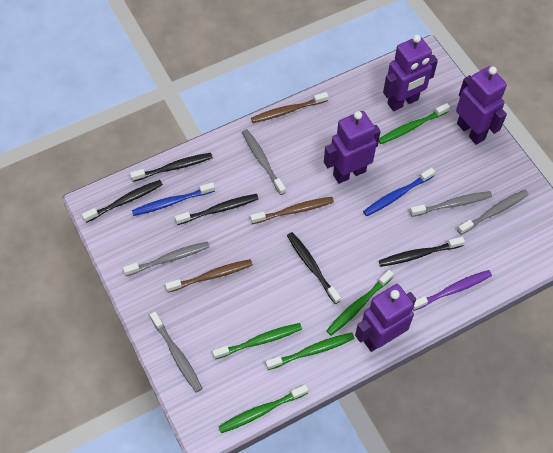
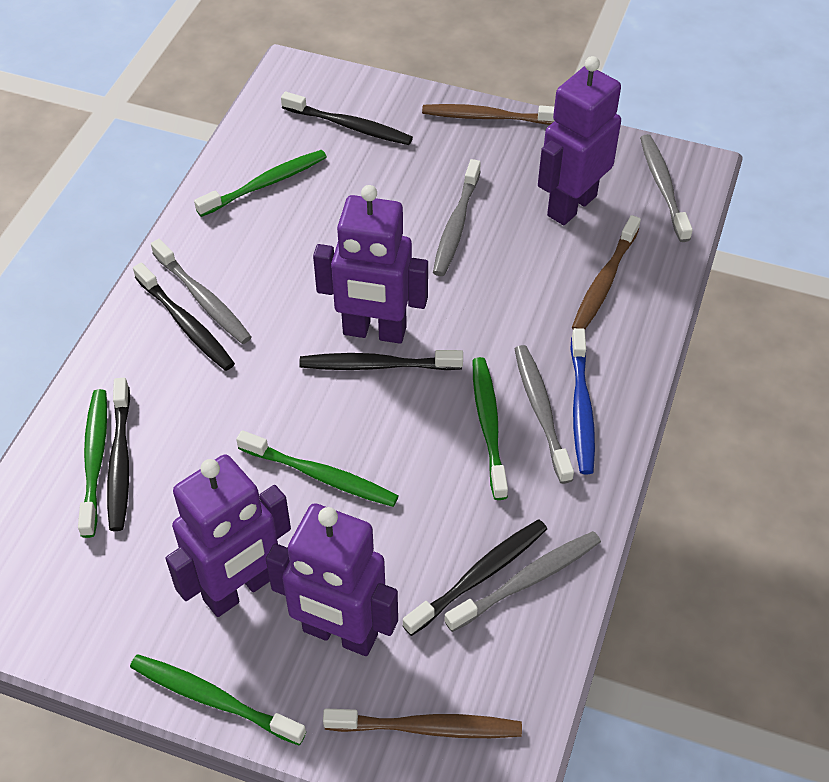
blue toothbrush: 2 -> 1
purple toothbrush: 1 -> 0

